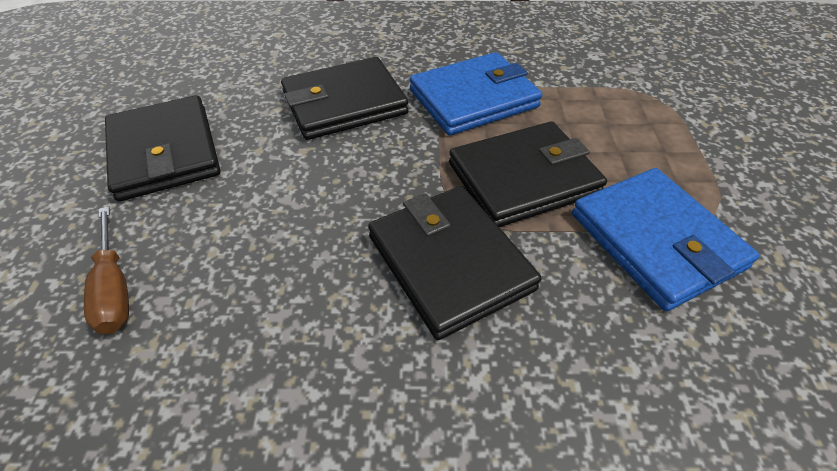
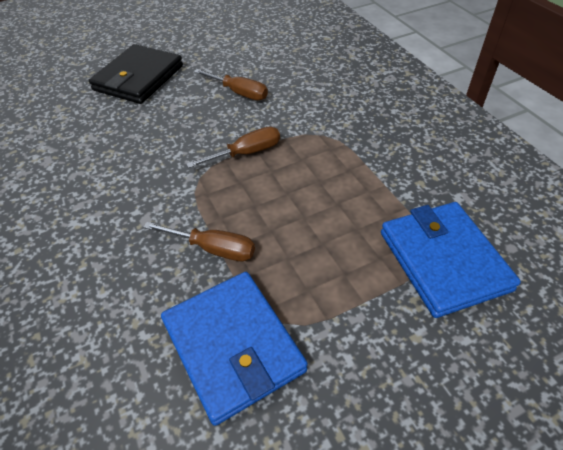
black wallet: 4 -> 1
brown screwdriver: 1 -> 3

